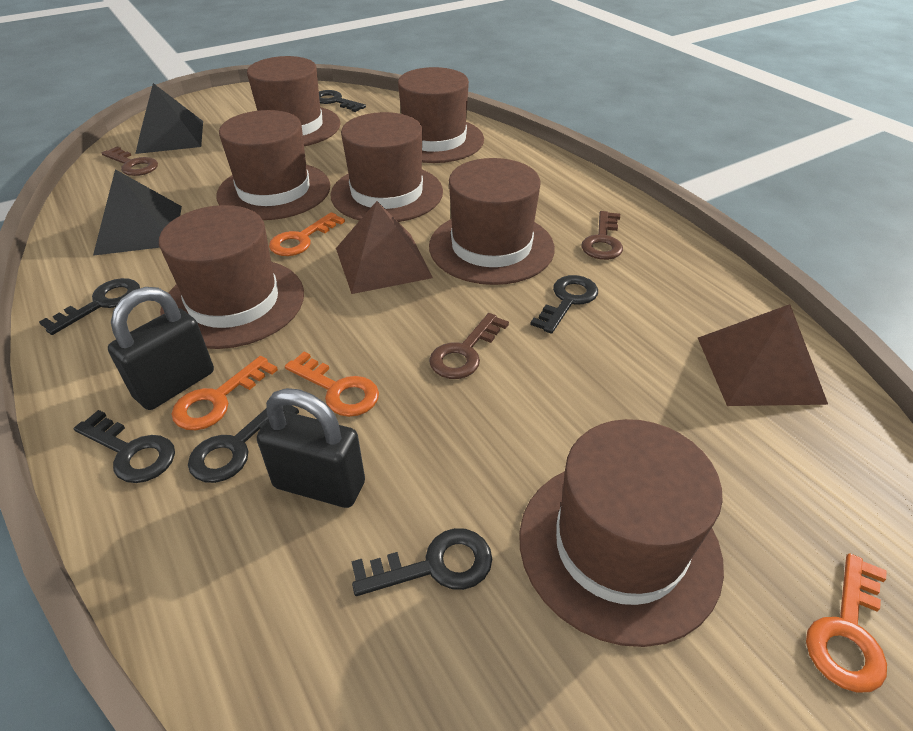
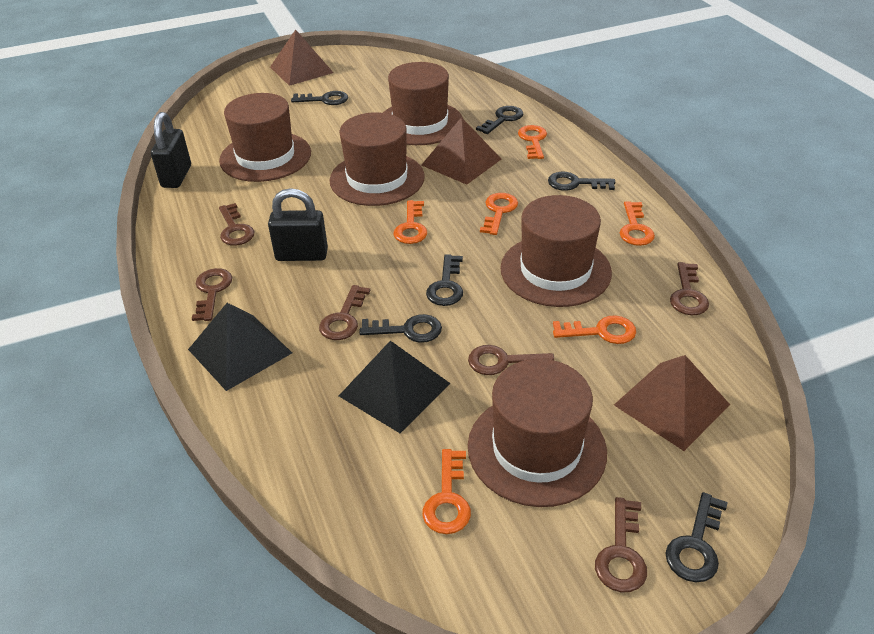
brown hat: 7 -> 5
brown key: 3 -> 6
brown pyramid: 2 -> 3
orange key: 4 -> 6

